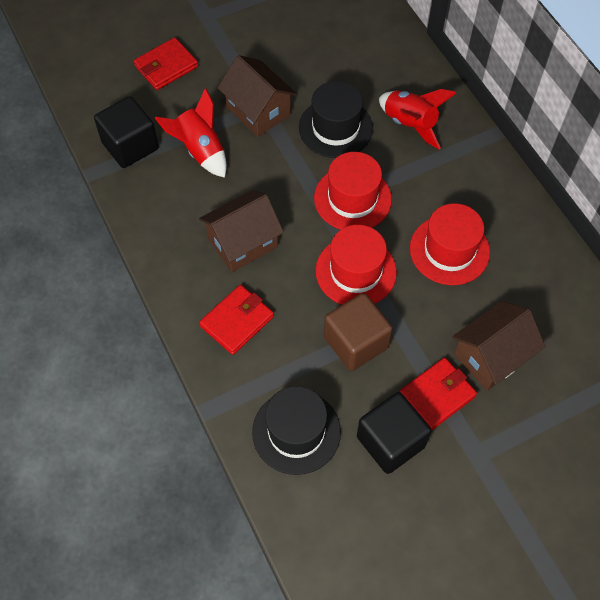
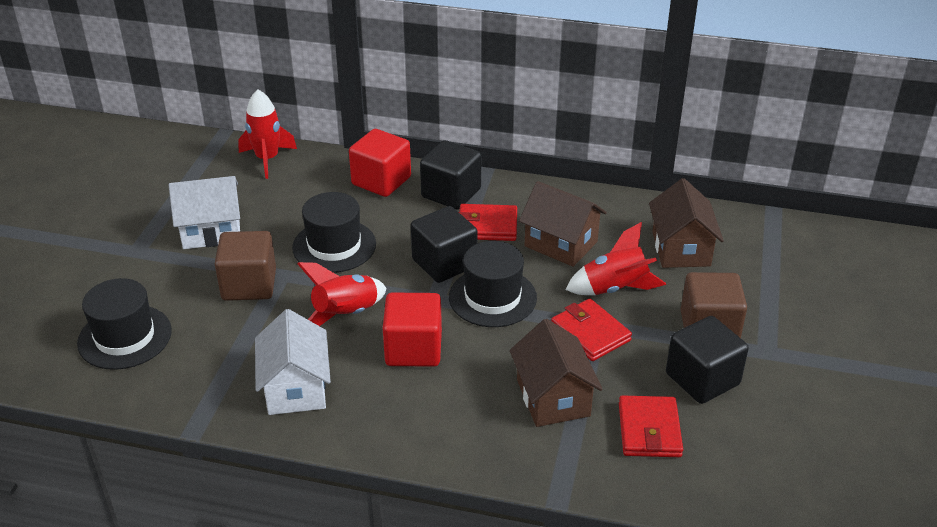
black cube: 2 -> 3
black hat: 2 -> 3
brown cube: 1 -> 2
red cube: 0 -> 2
red hat: 3 -> 0
red rocket: 2 -> 3
white house: 0 -> 2

